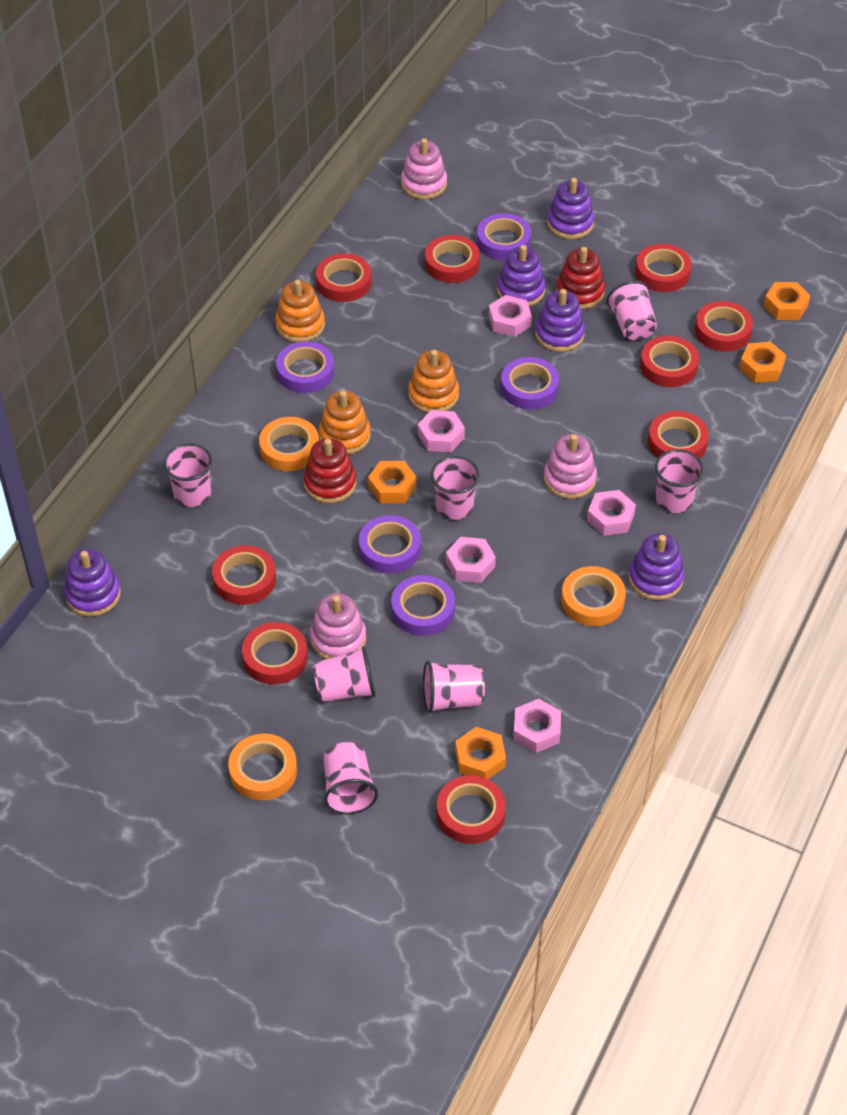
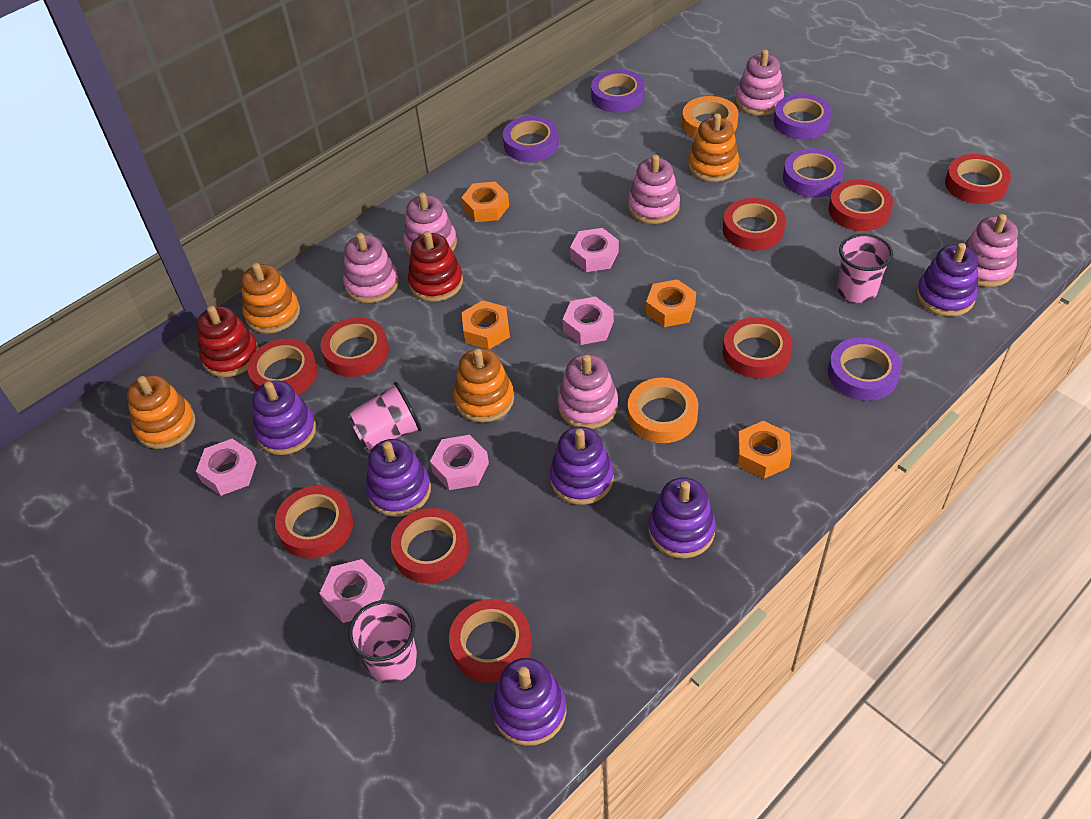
orange stacking toy: 3 -> 4
orange tape: 3 -> 2
pink cup: 7 -> 3
pink stacking toy: 3 -> 6
purple stacking toy: 5 -> 6

